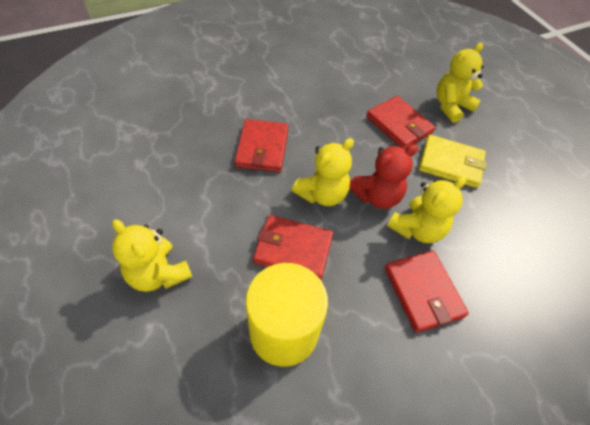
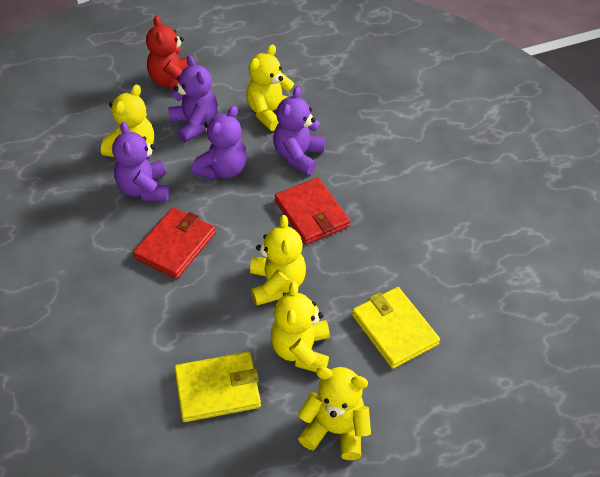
purple teddy bear: 0 -> 4
red wallet: 4 -> 2
yellow cylinder: 1 -> 0
yellow teddy bear: 4 -> 5
yellow wallet: 1 -> 2

